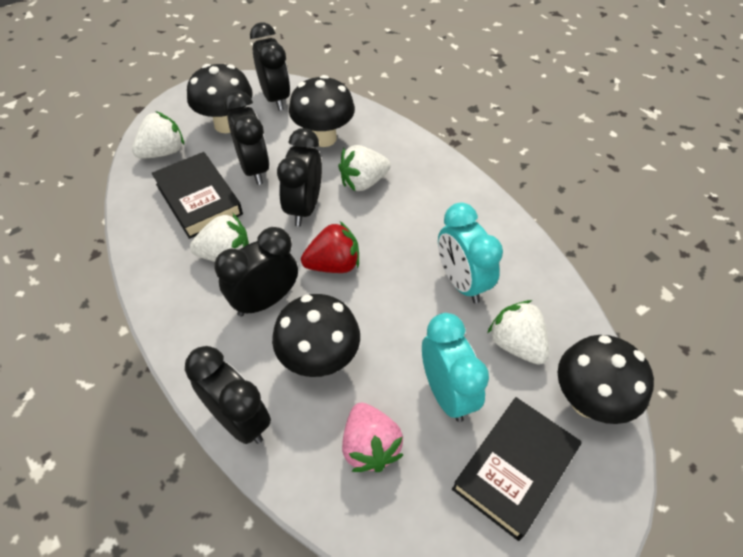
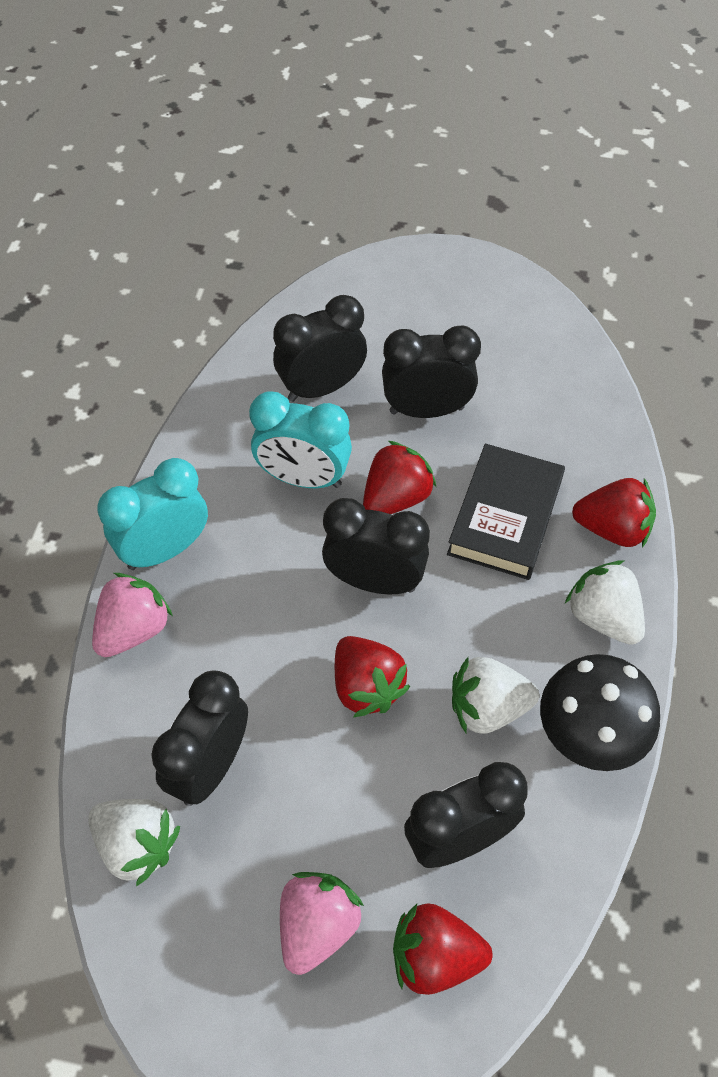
black book: 2 -> 1
black mushroom: 4 -> 1
pink strawberry: 1 -> 2
red strawberry: 1 -> 4
white strawberry: 4 -> 3

